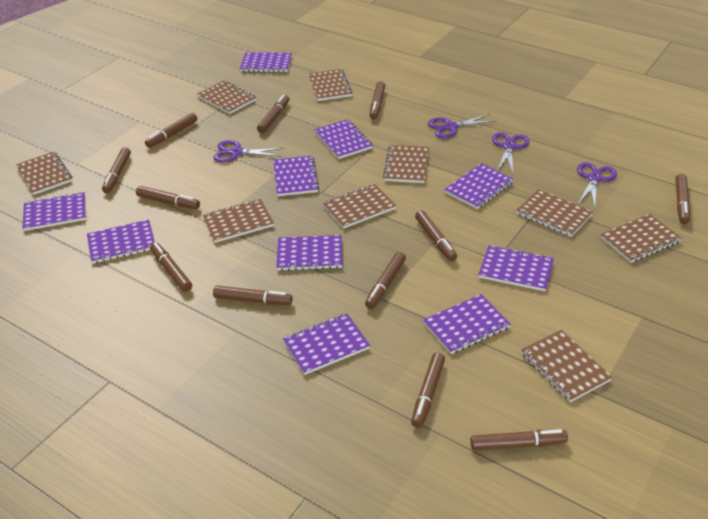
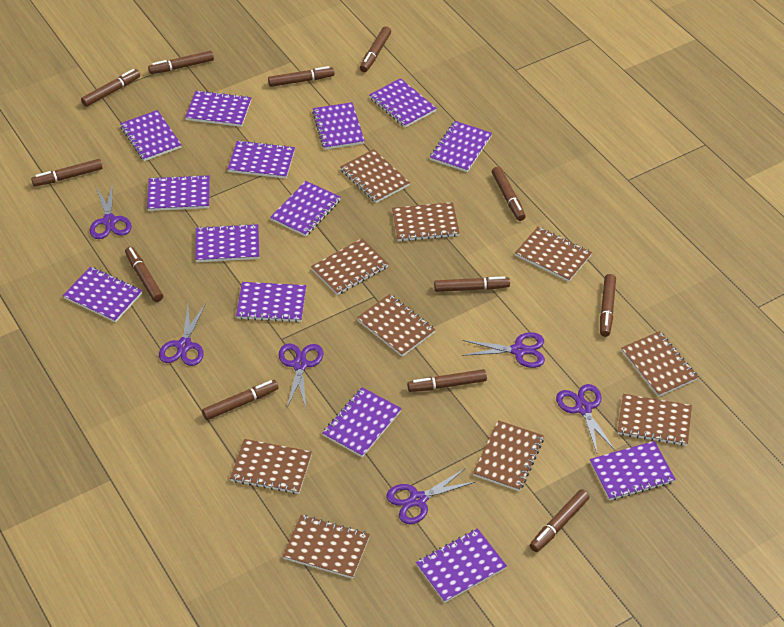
brown notebook: 9 -> 10
purple notebook: 10 -> 14
purple scissors: 4 -> 6

